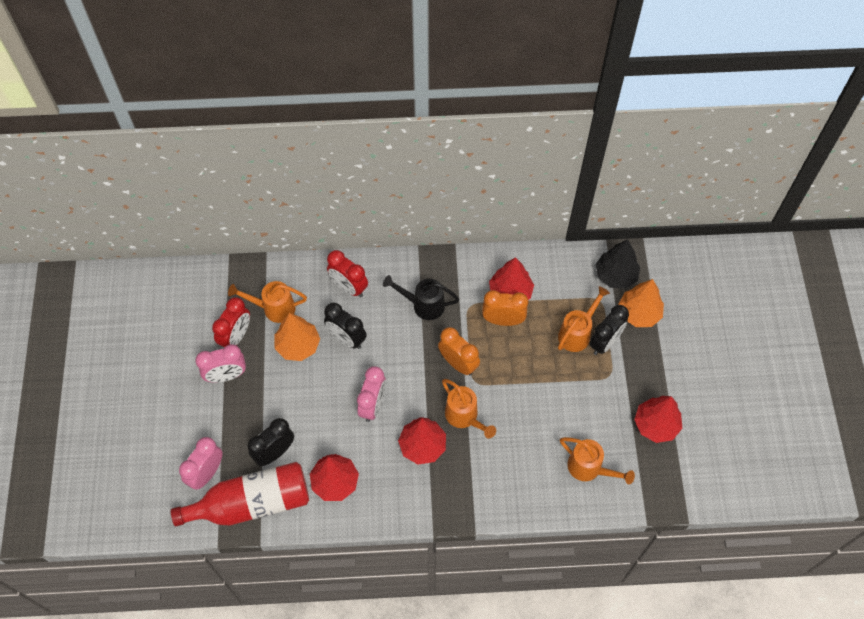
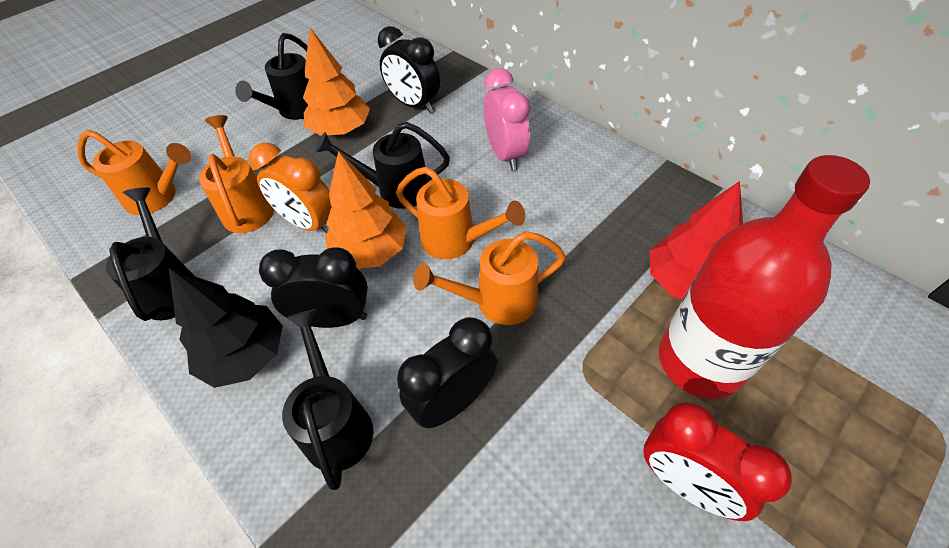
black watering can: 1 -> 4
orange clock: 2 -> 1
pink clock: 3 -> 1
red clock: 2 -> 1
red tree: 4 -> 1

